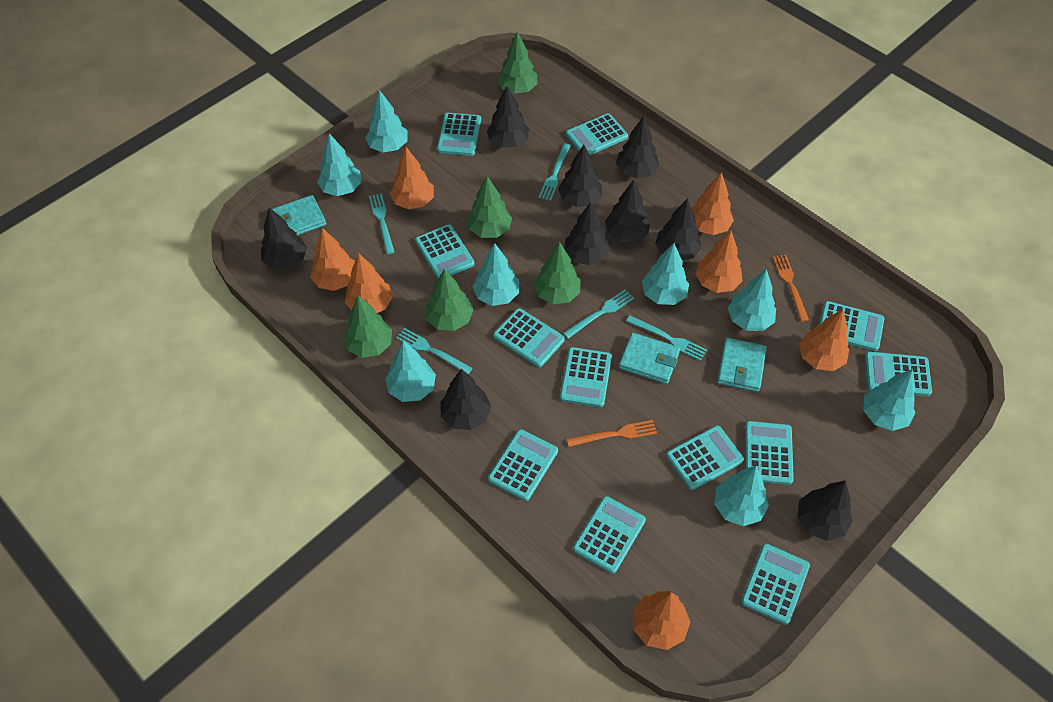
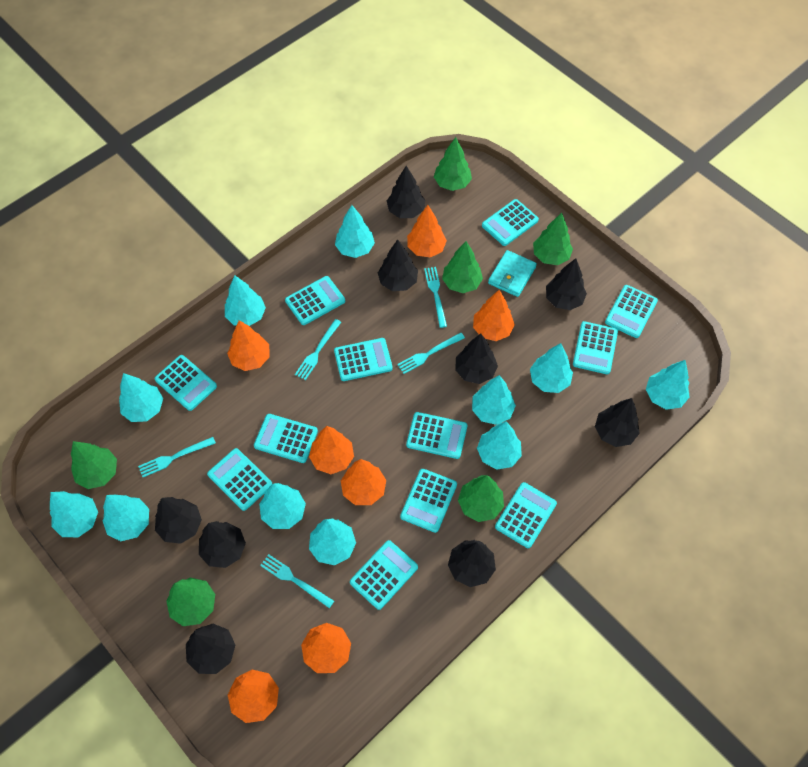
green tree: 5 -> 6
orange fork: 2 -> 0
turquoise tree: 8 -> 11
turquoise wallet: 3 -> 1

